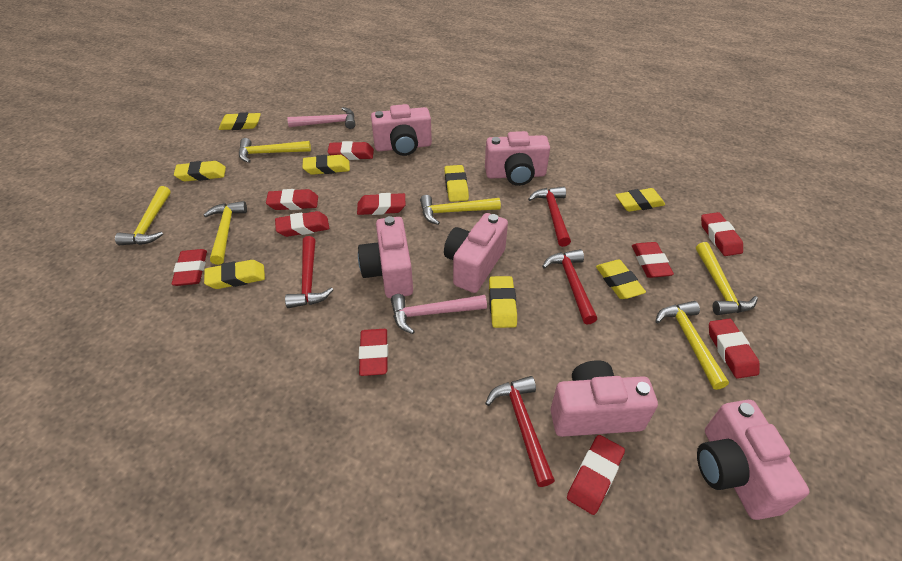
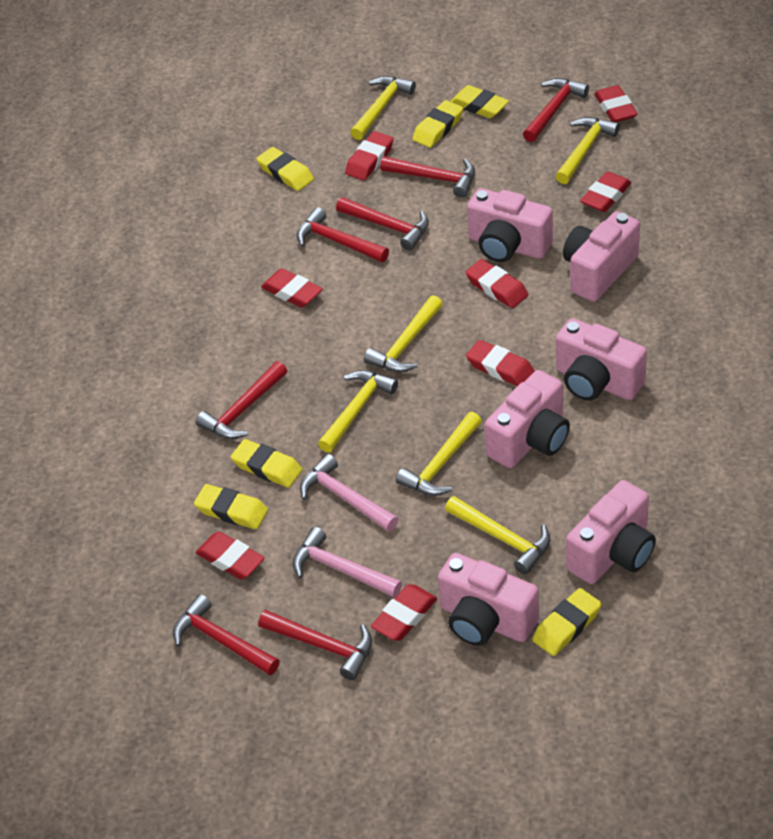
red eraser: 10 -> 8
red hammer: 4 -> 7
yellow eraser: 8 -> 6

